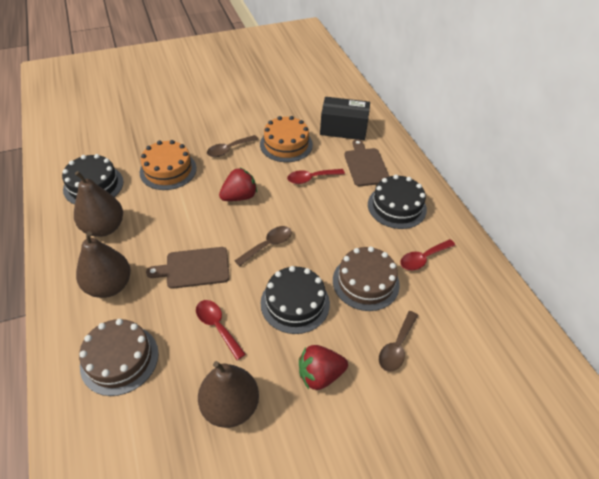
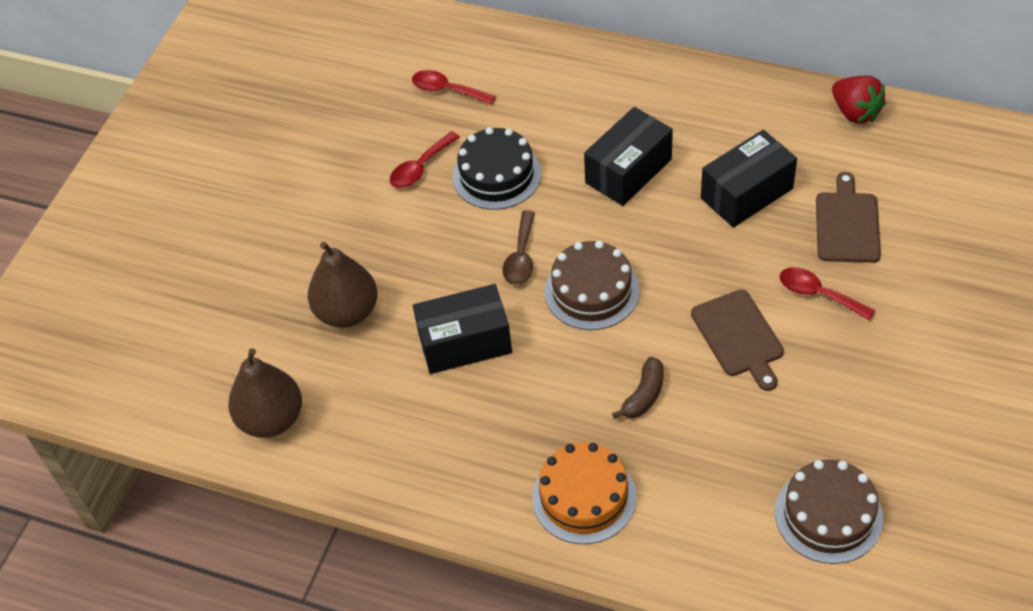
black box: 1 -> 3
black cake: 3 -> 1
brown banana: 0 -> 1
brown pear: 3 -> 2
brown spoon: 3 -> 1
orange cake: 2 -> 1
red strawberry: 2 -> 1

